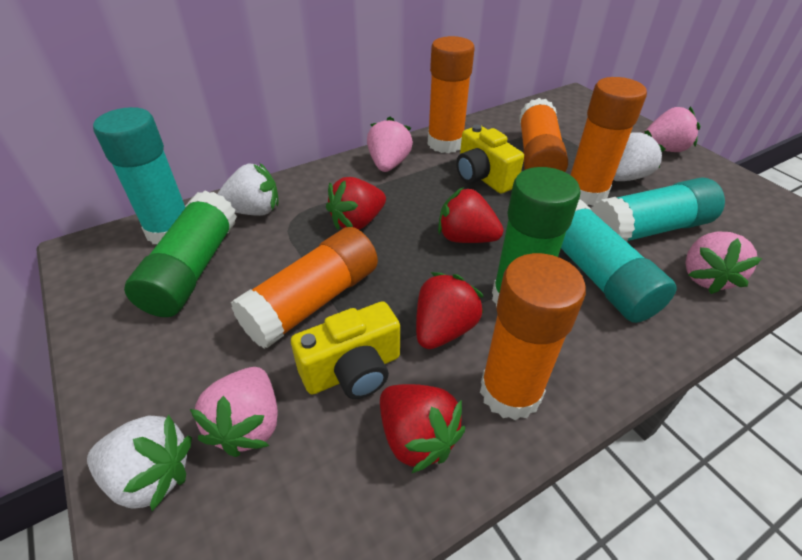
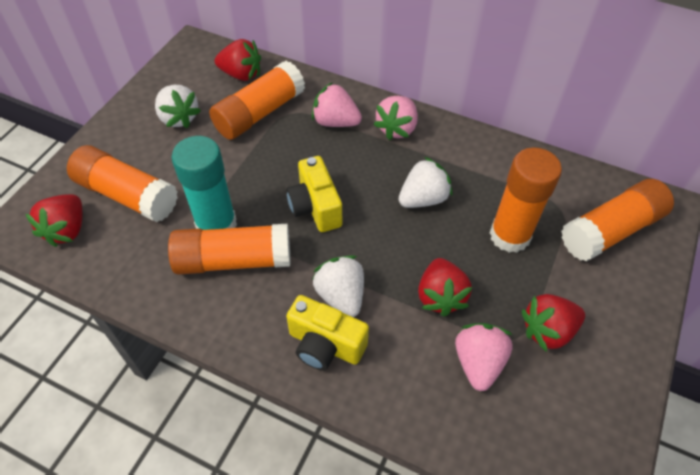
green glue stick: 2 -> 0
pink strawberry: 4 -> 3
turquoise glue stick: 3 -> 1

